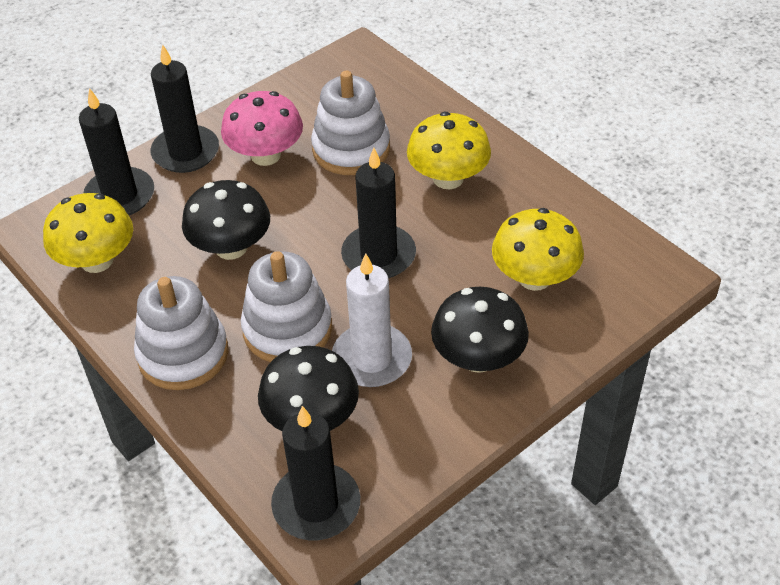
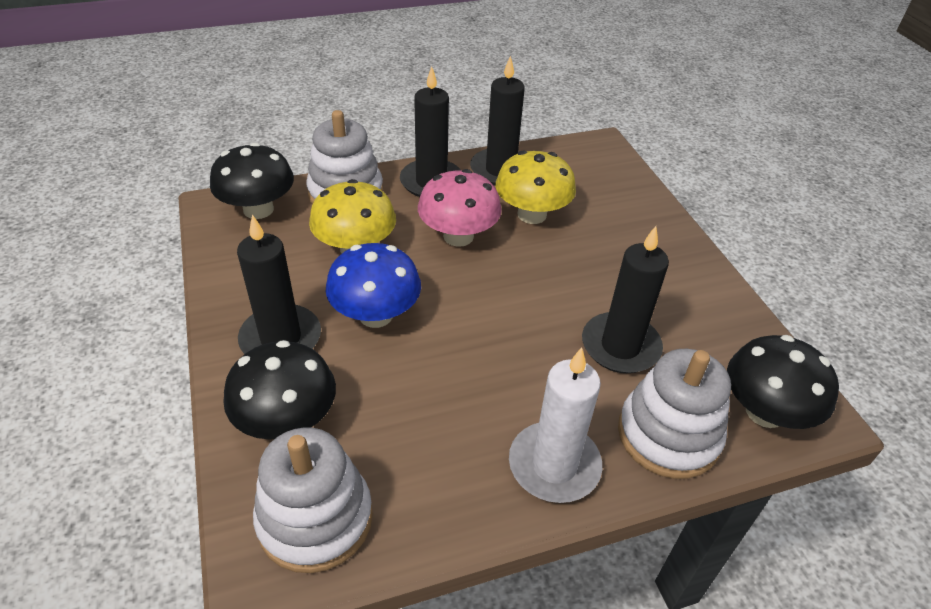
blue mushroom: 0 -> 1
yellow mushroom: 3 -> 2

